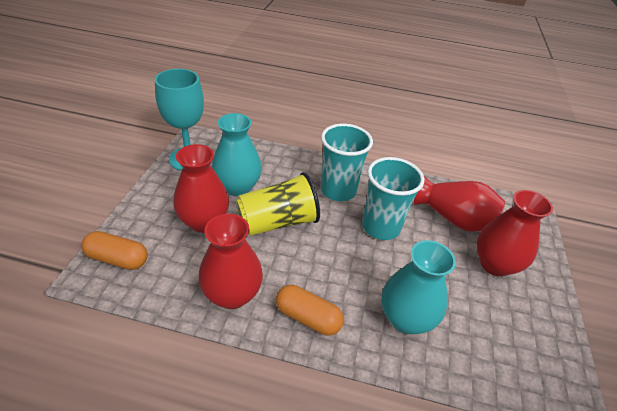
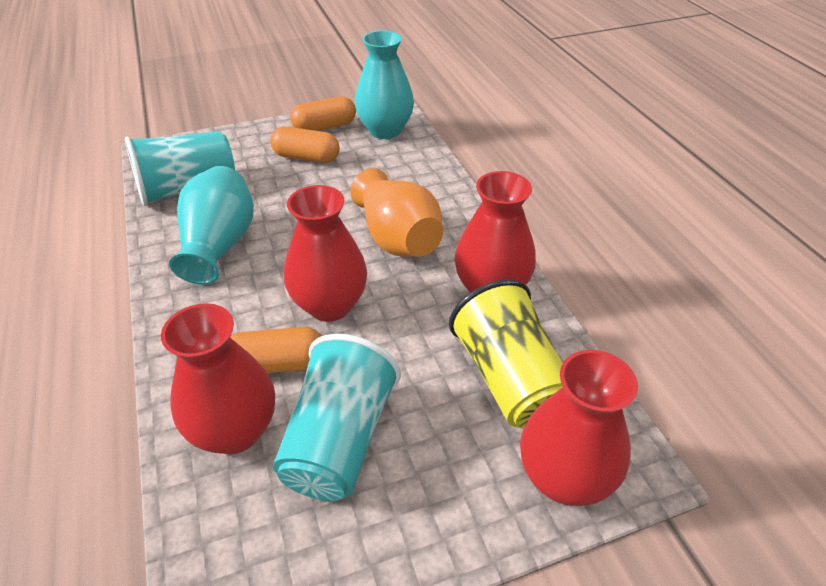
orange capsule: 2 -> 3
orange vase: 0 -> 1
turquoise goblet: 1 -> 0

